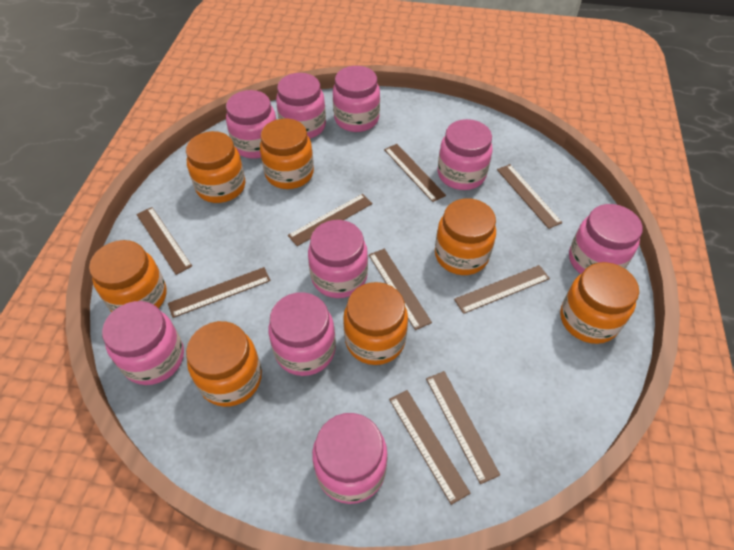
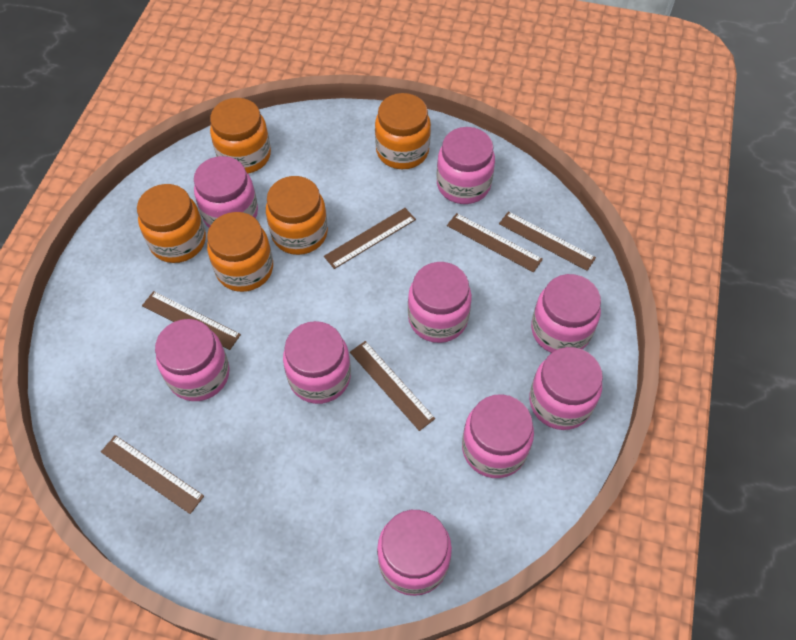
brown ruler: 9 -> 6
orange jar: 7 -> 5

